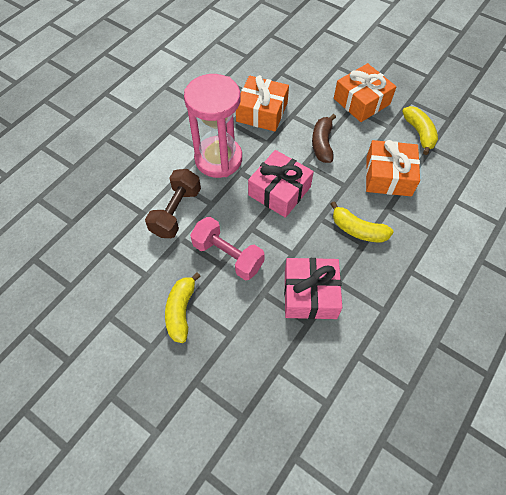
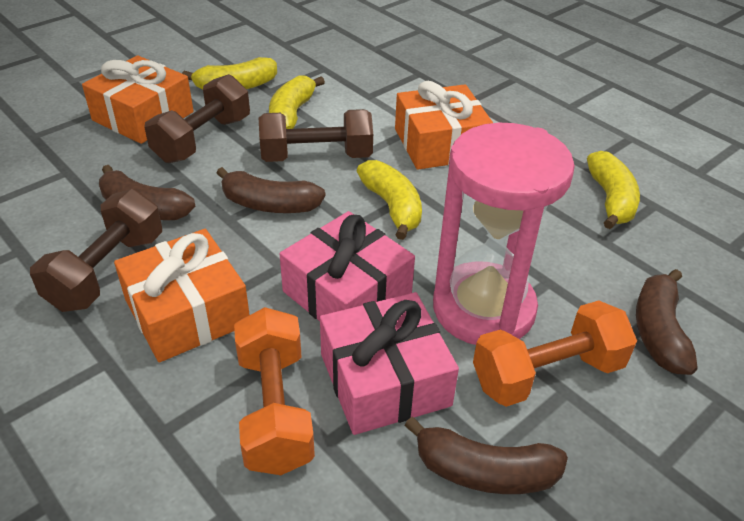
brown banana: 1 -> 4
brown dumbbell: 1 -> 3
orange dumbbell: 0 -> 2
pink dumbbell: 1 -> 0
yellow banana: 3 -> 4

